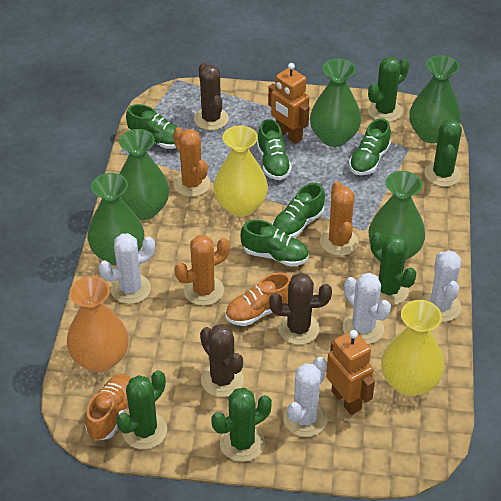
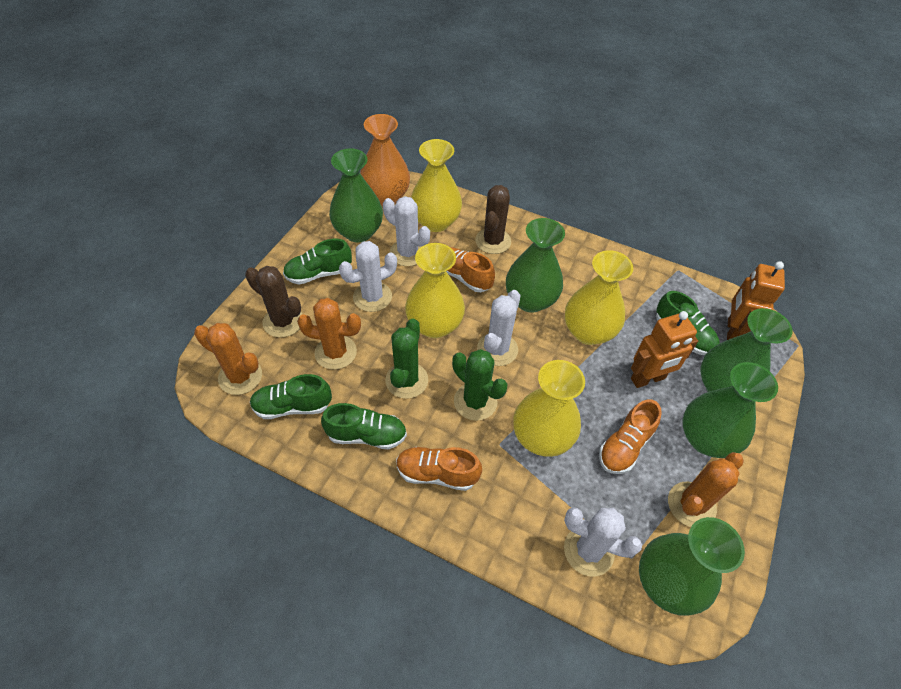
brown cactus: 3 -> 2
green cactus: 5 -> 2
green shoe: 5 -> 4
orange shoe: 2 -> 3
yellow vase: 2 -> 4

